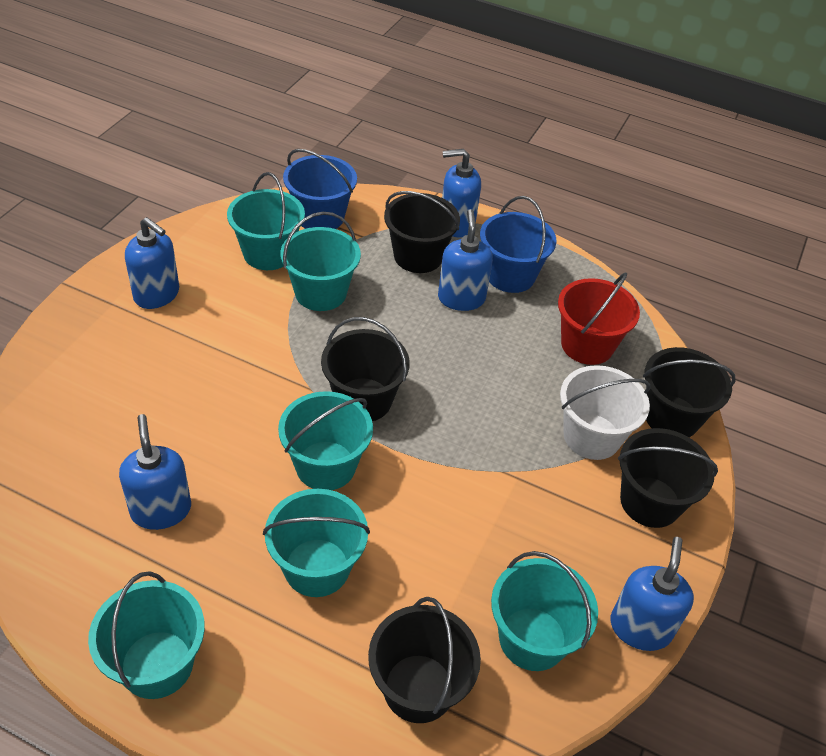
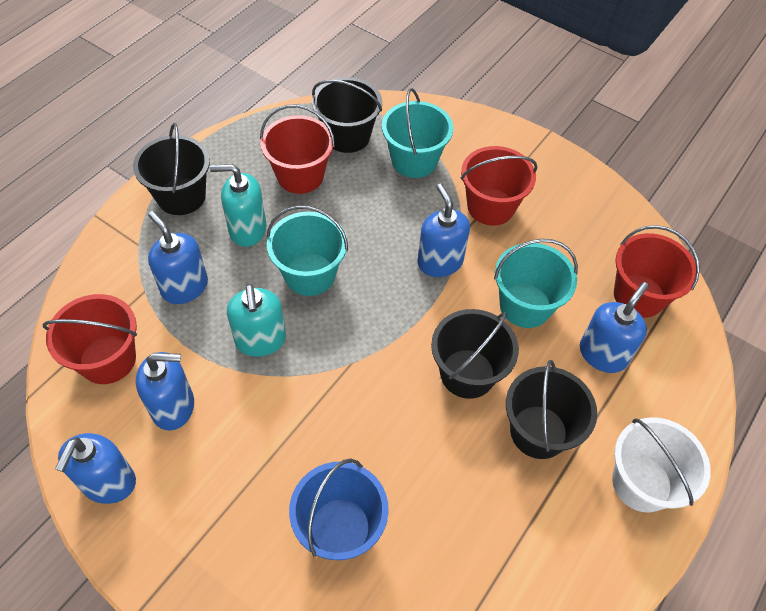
black bucket: 5 -> 4
blue bucket: 2 -> 1
red bucket: 1 -> 4
turquoise bucket: 6 -> 3
turquoise soap dispenser: 0 -> 2

